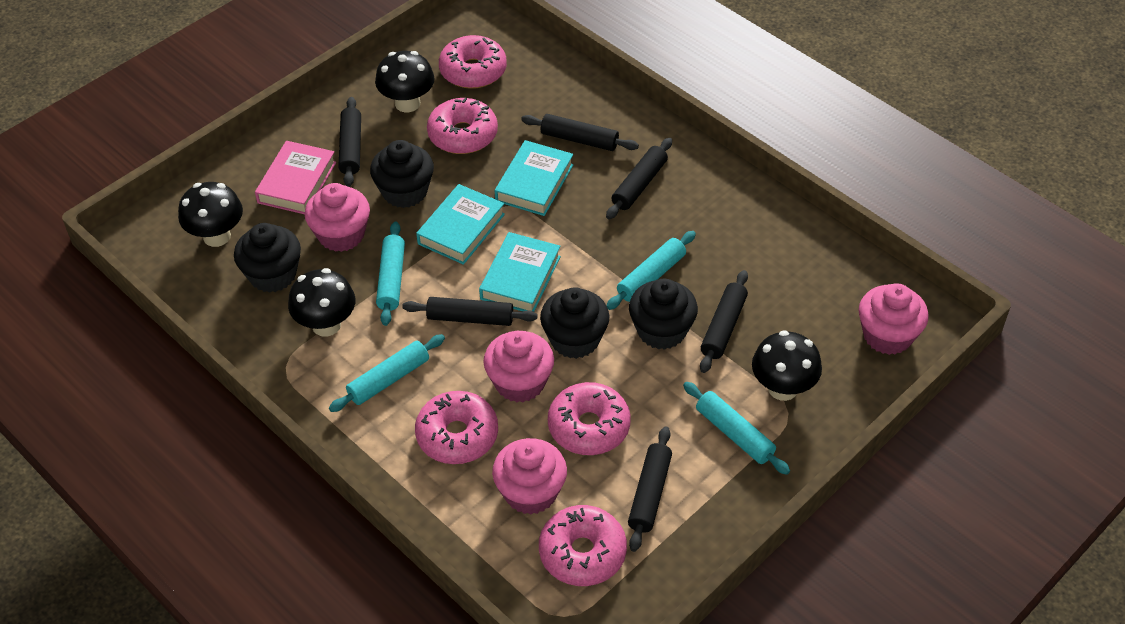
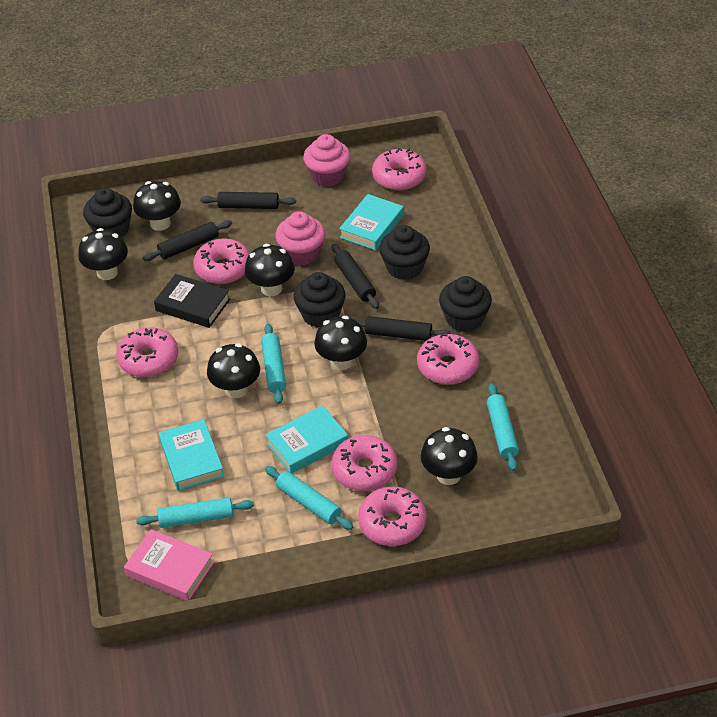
black book: 0 -> 1
black mushroom: 4 -> 6
black rolling pin: 6 -> 4
pink cupcake: 4 -> 2
pink donut: 5 -> 6

